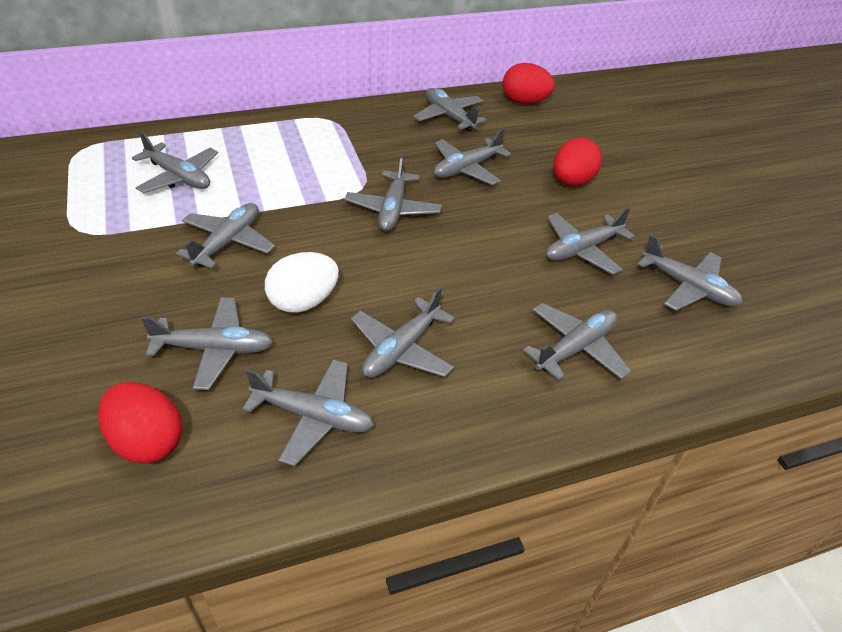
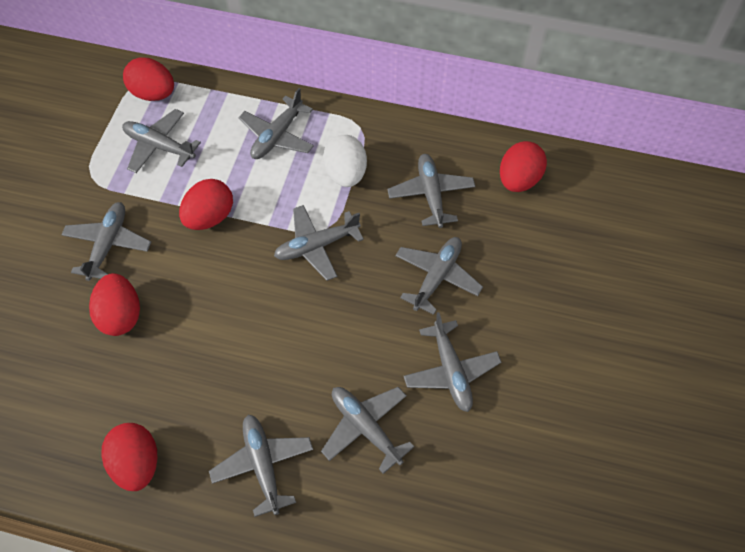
grey plane: 11 -> 9
red egg: 3 -> 5

